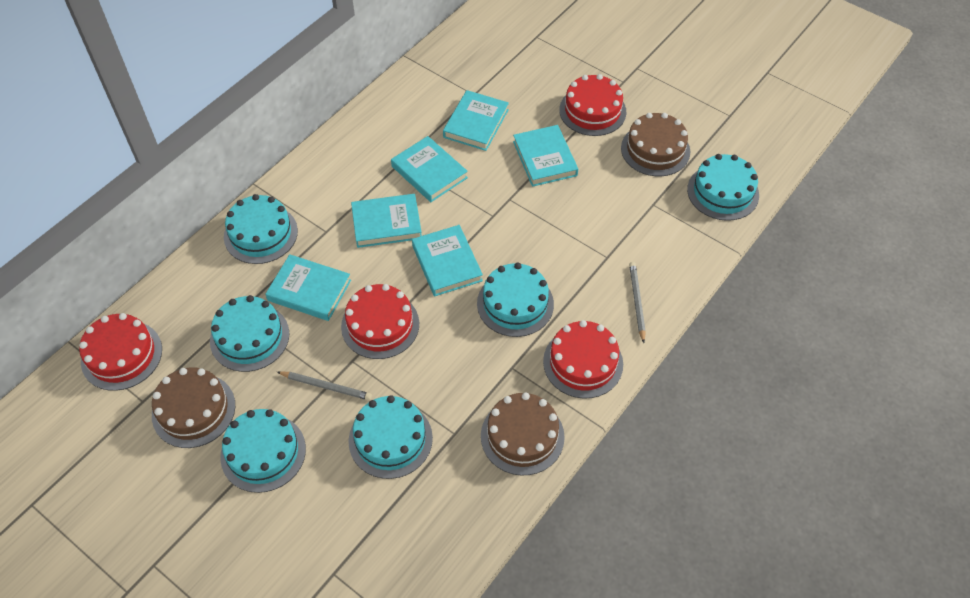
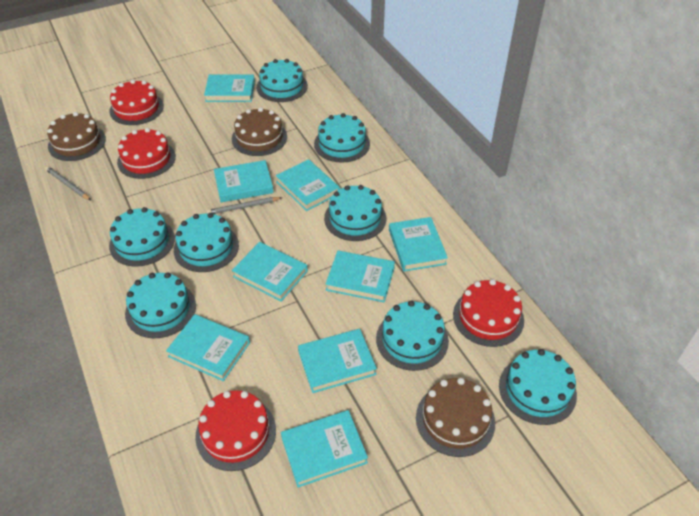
turquoise book: 6 -> 9
turquoise cake: 6 -> 8

